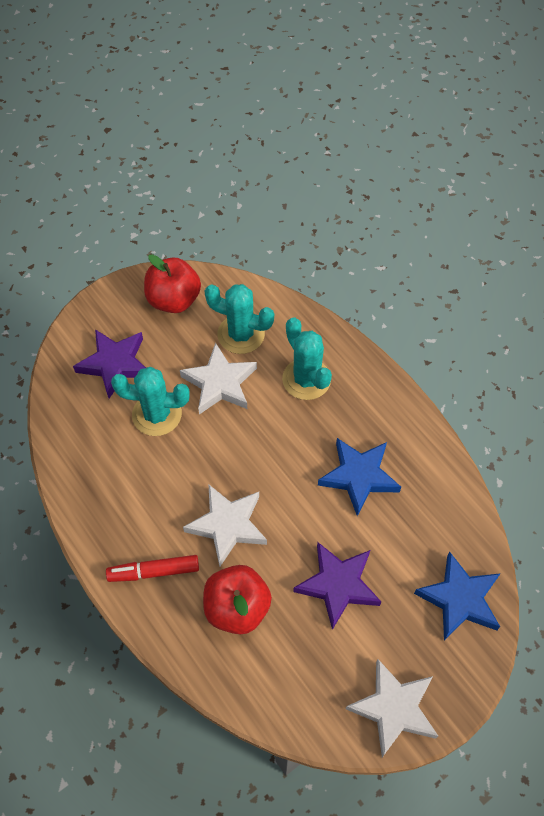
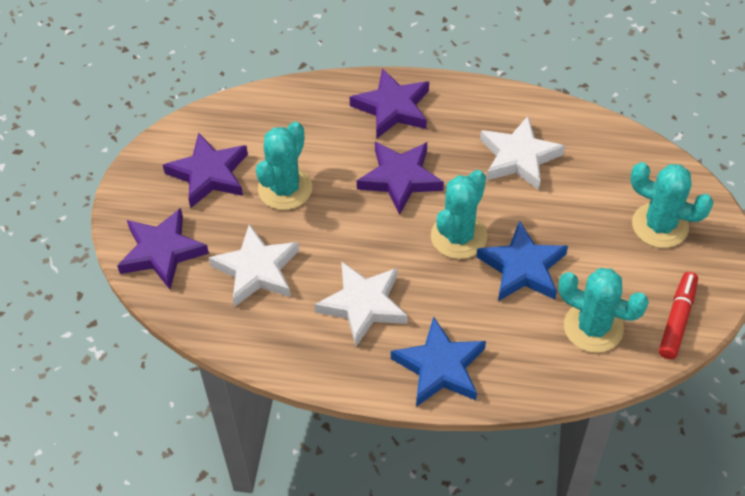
purple star: 2 -> 4
red apple: 2 -> 0
turquoise cactus: 3 -> 4

